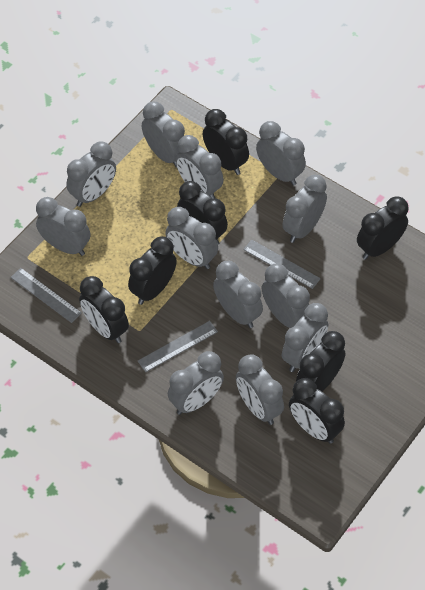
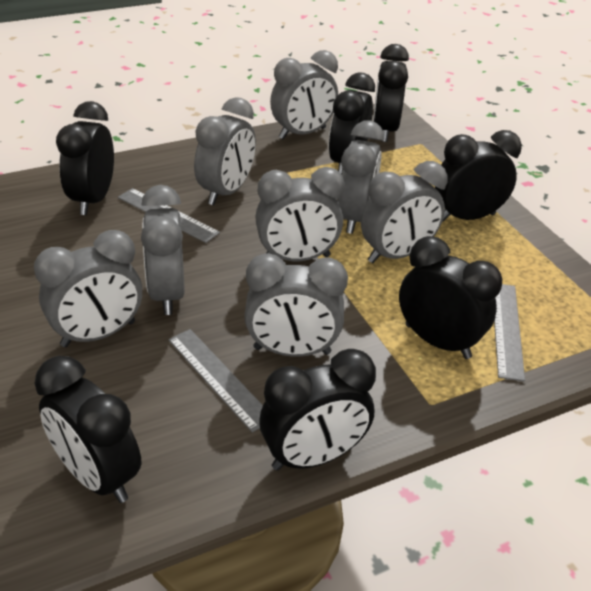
grey clock: 12 -> 8

